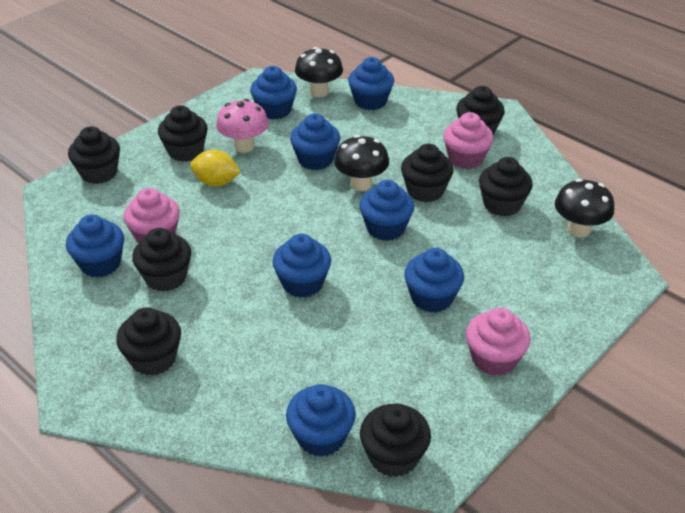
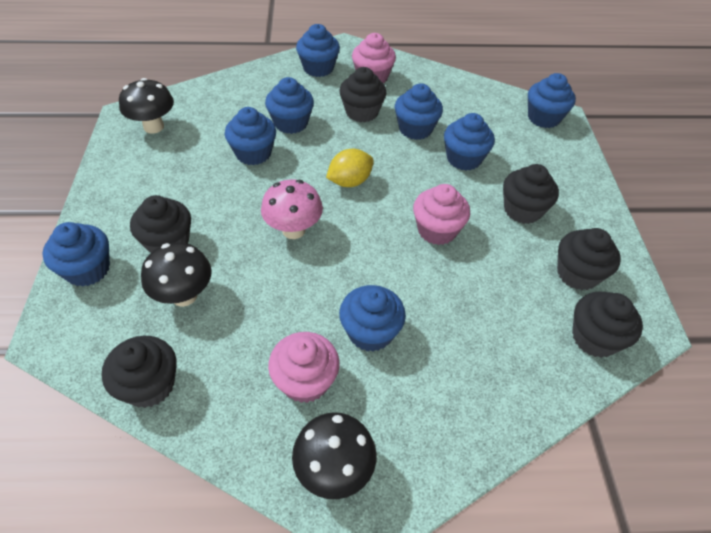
black cupcake: 8 -> 6

